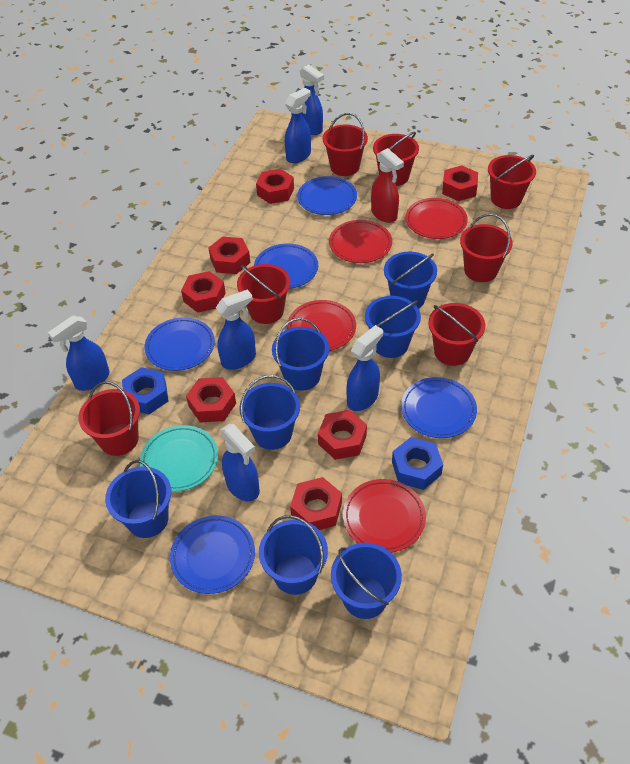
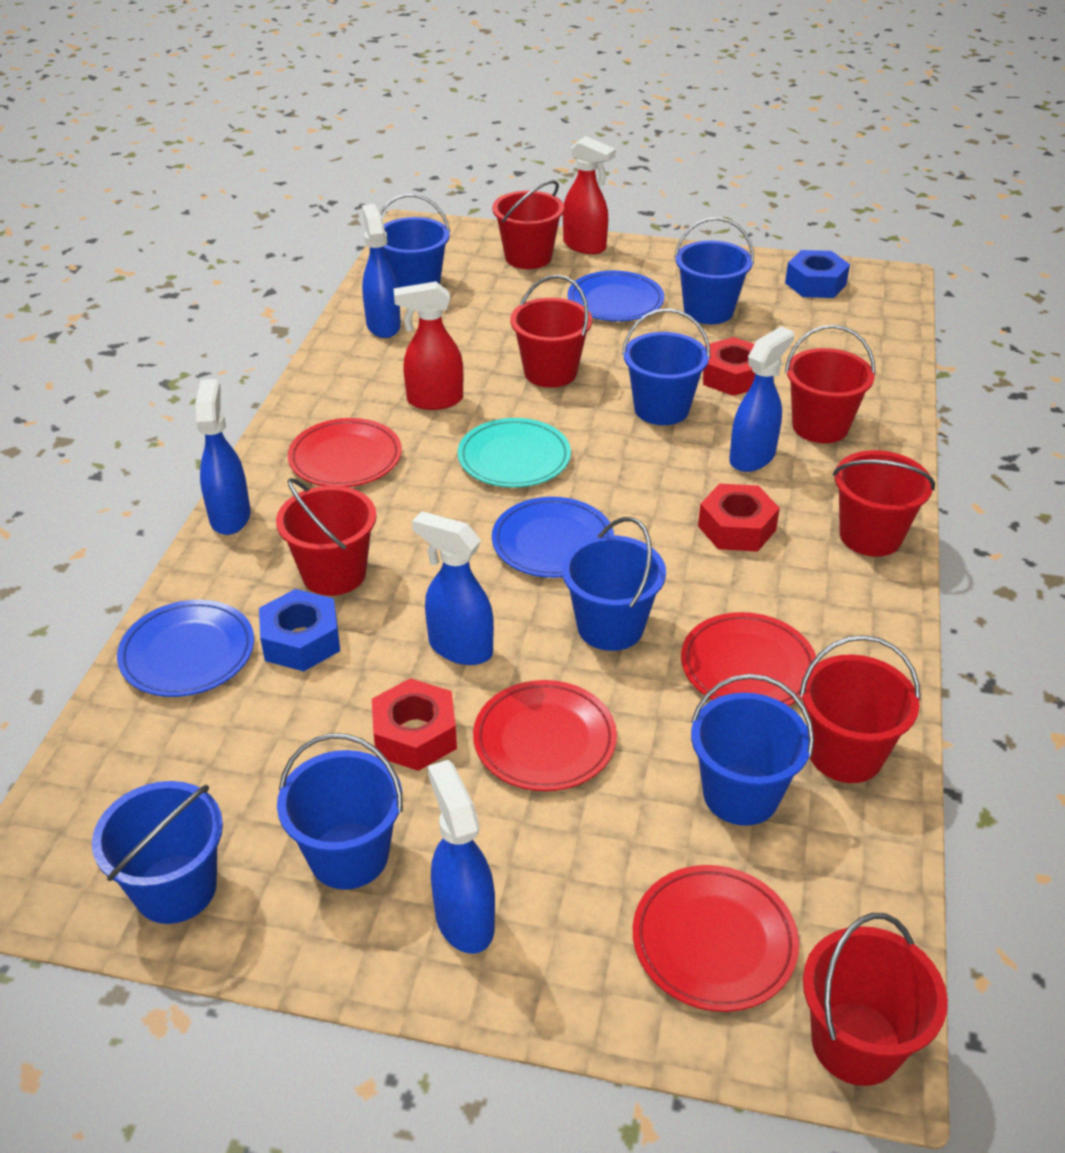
blue plate: 5 -> 3
blue spray bottle: 6 -> 5
red nut: 7 -> 3
red spray bottle: 1 -> 2

